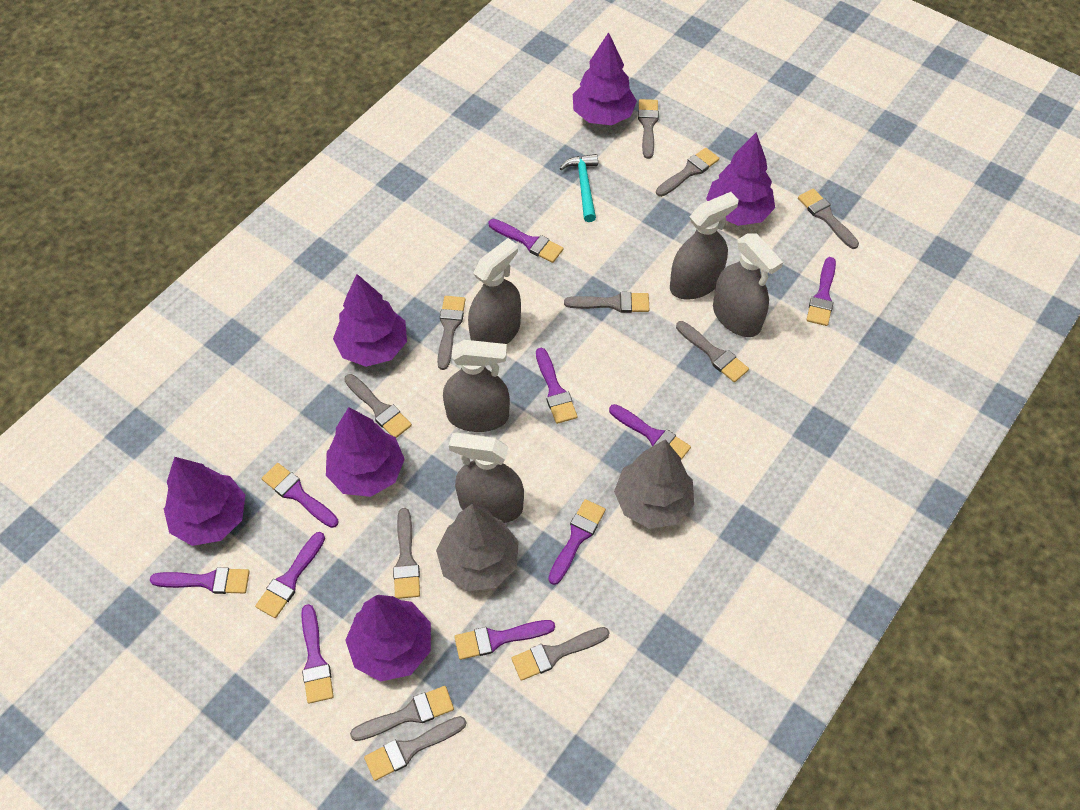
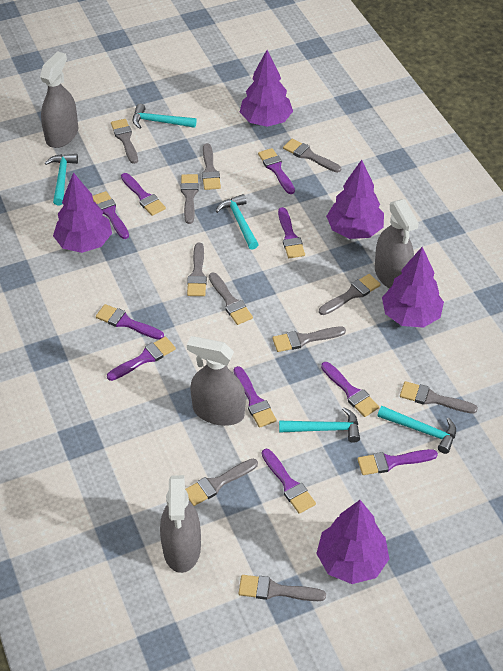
grey spray bottle: 5 -> 4
grey tree: 2 -> 0
purple tree: 6 -> 5
turquoise hammer: 1 -> 5

